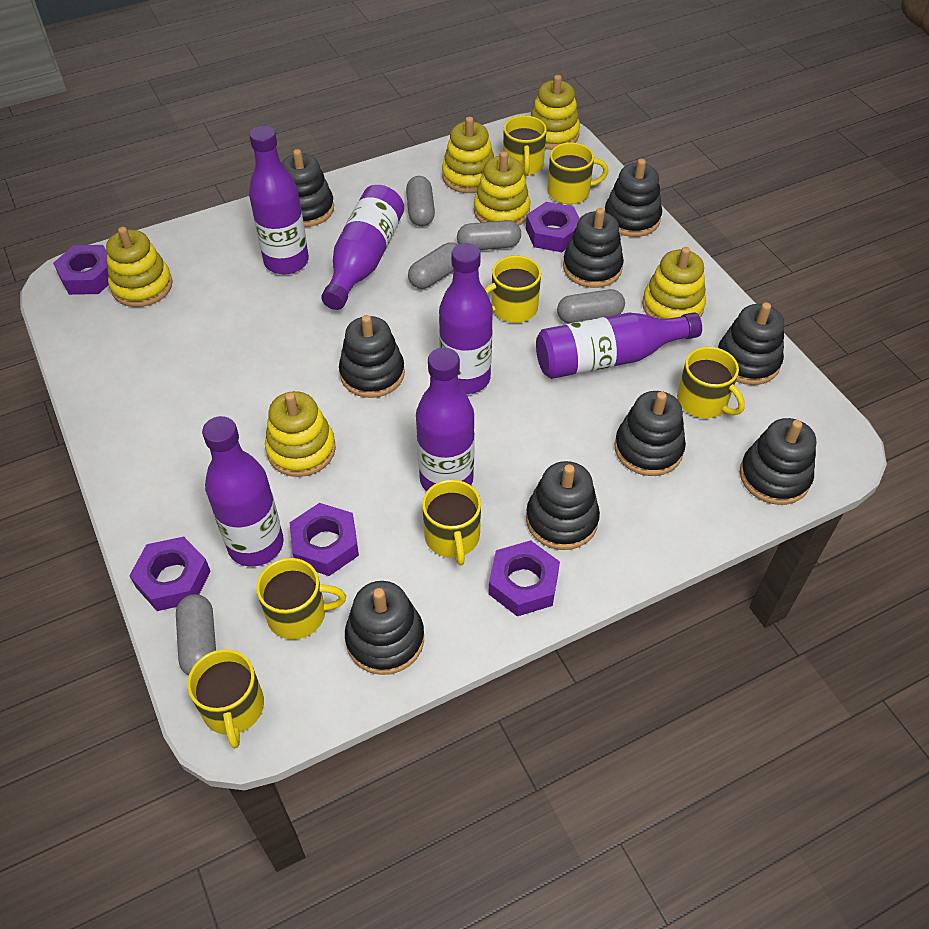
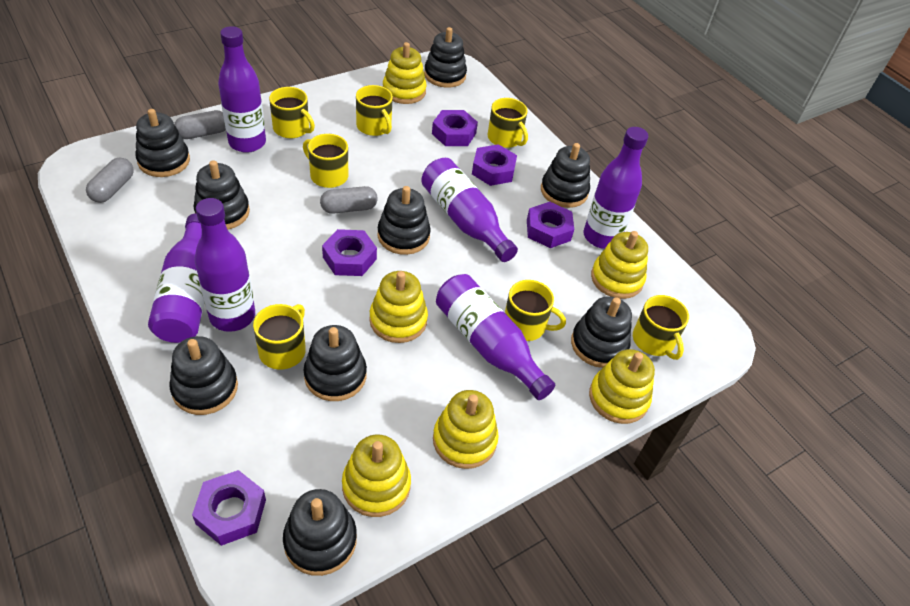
grey capsule: 5 -> 3

